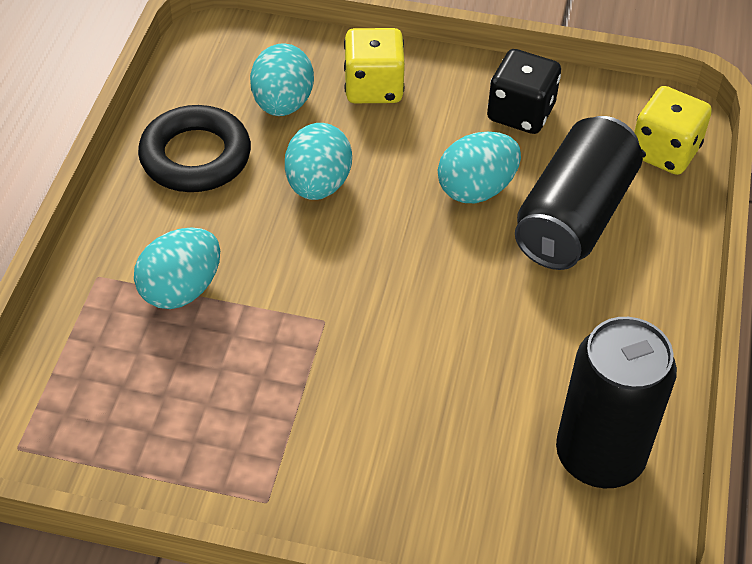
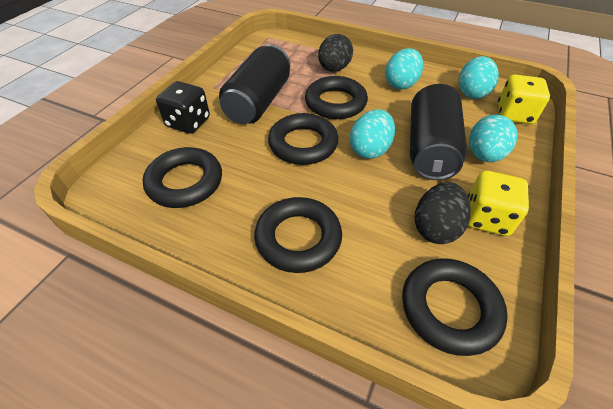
black egg: 0 -> 2
black ring: 1 -> 5

